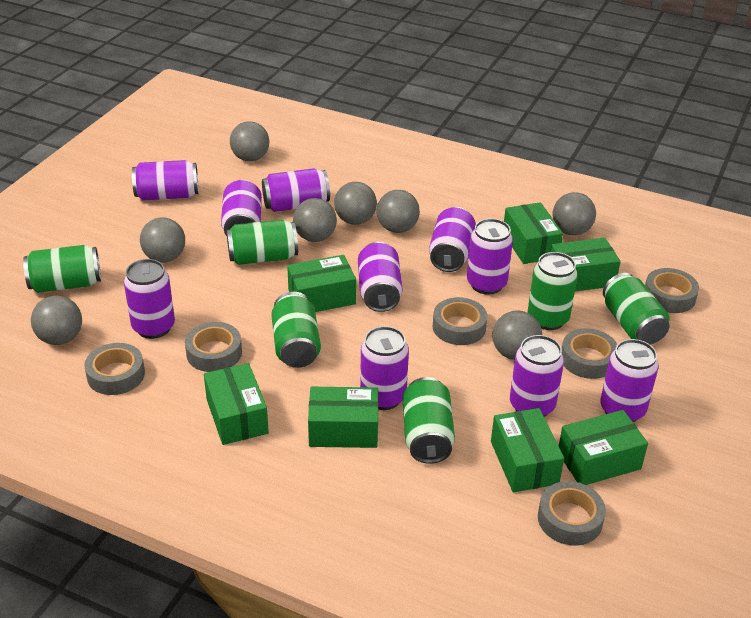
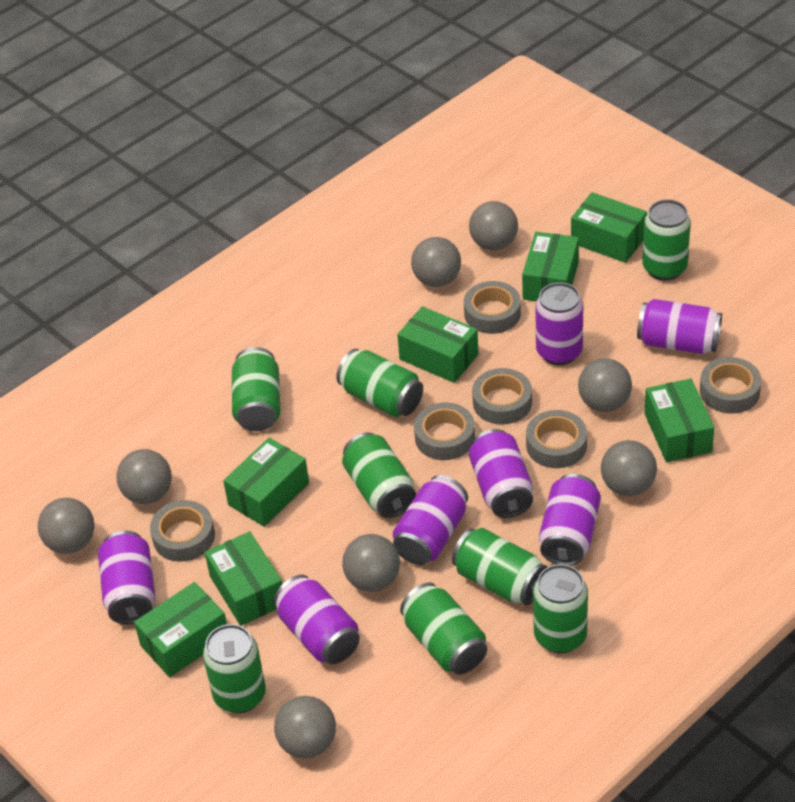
green can: 6 -> 8
purple can: 10 -> 7

